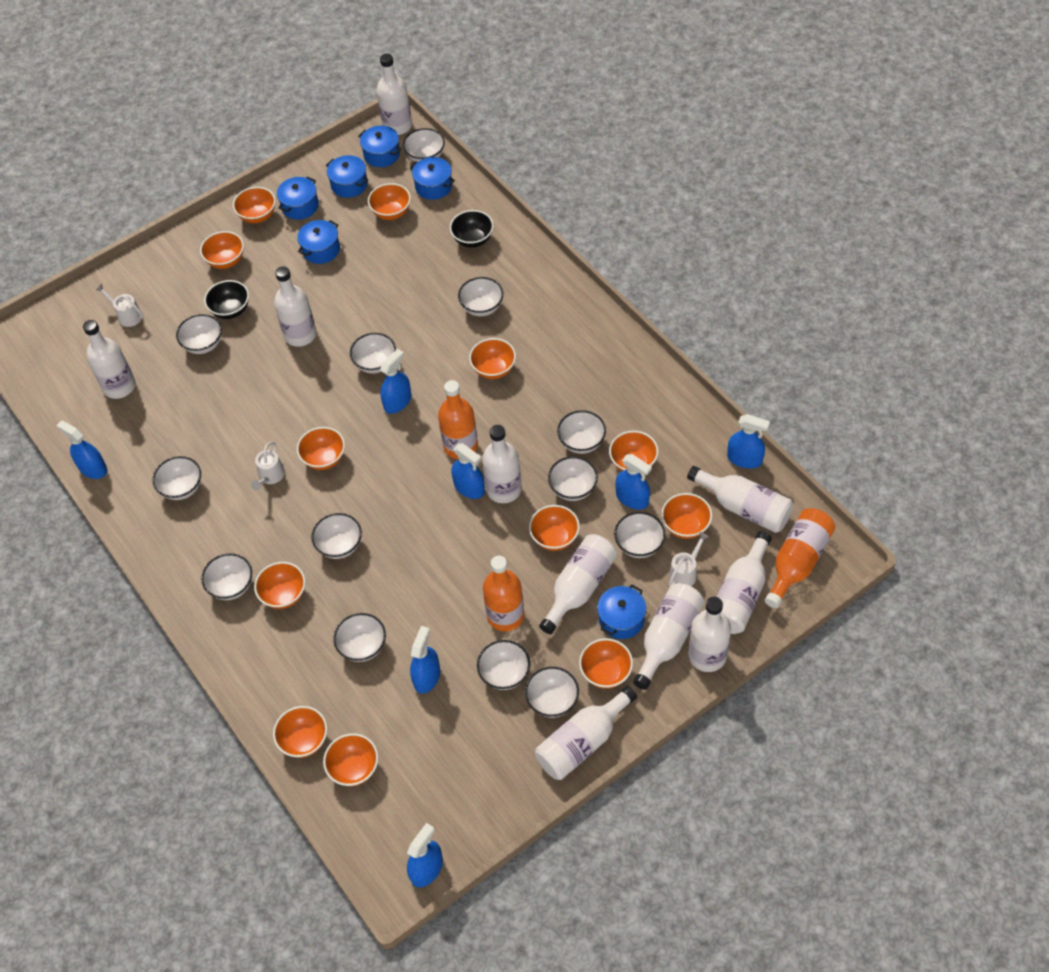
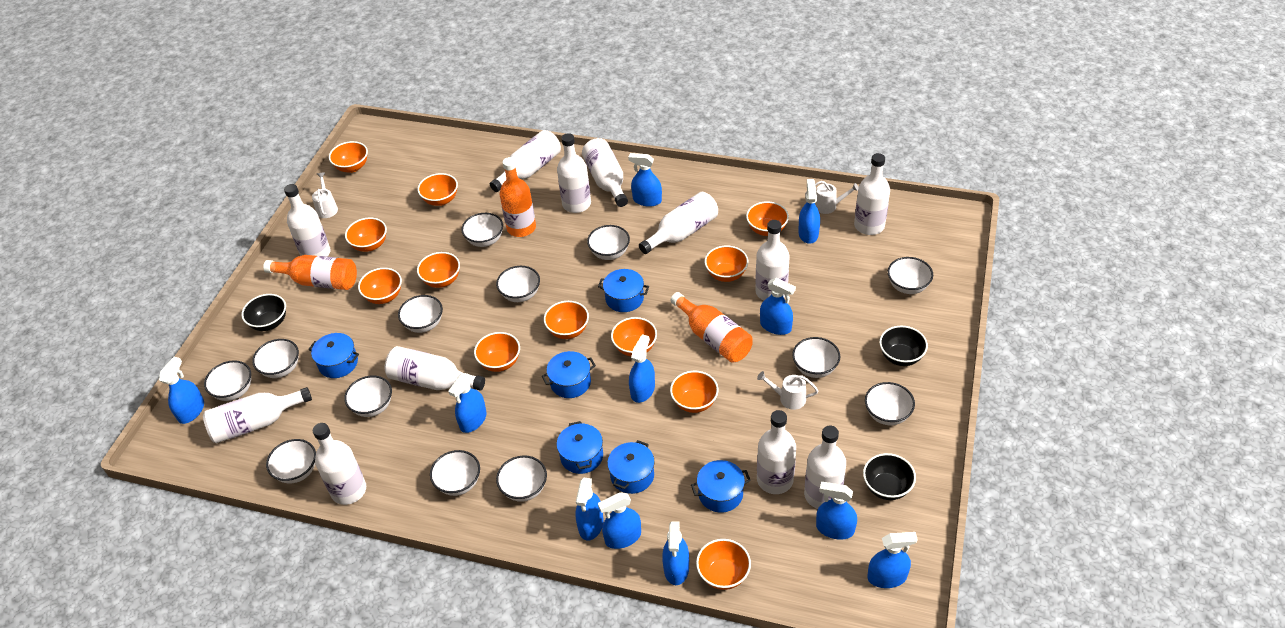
black bowl: 2 -> 3
blue spray bottle: 7 -> 11
white bottle: 10 -> 12

